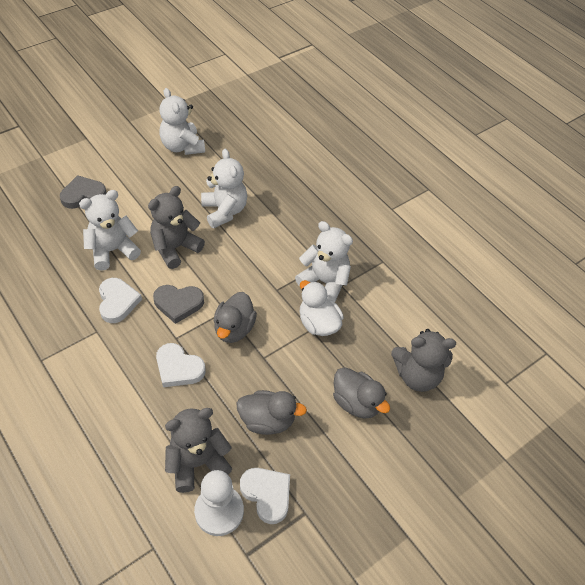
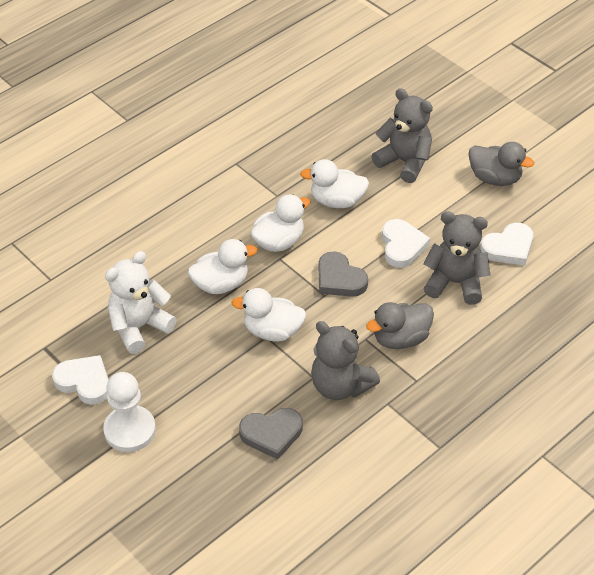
grey duck: 3 -> 2
white duck: 1 -> 4
white teddy bear: 4 -> 1

